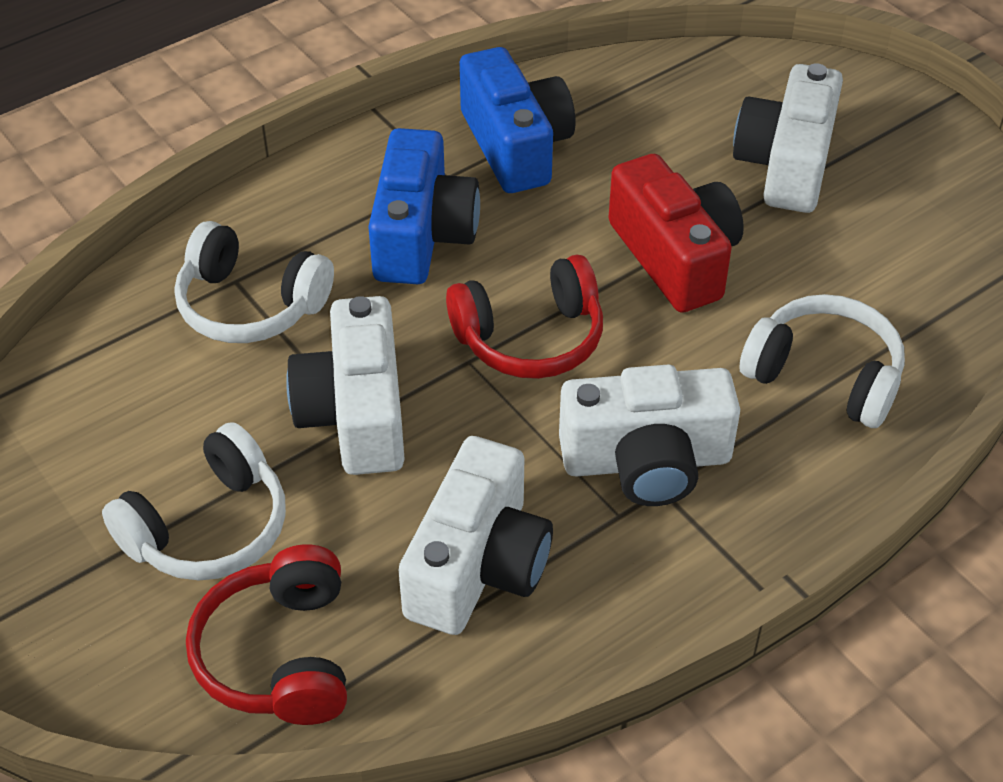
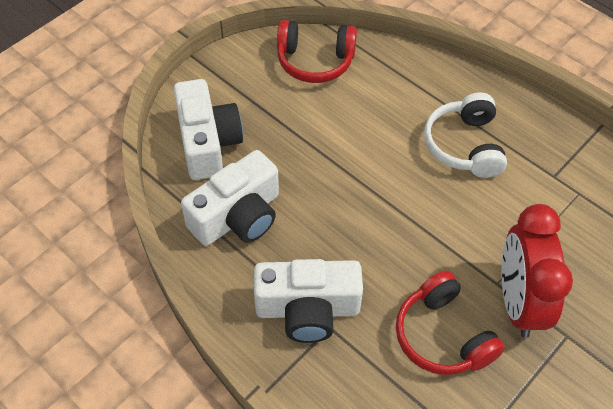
blue camera: 2 -> 0
red camera: 1 -> 0
red clock: 0 -> 1
white camera: 4 -> 3
white headphones: 3 -> 1

